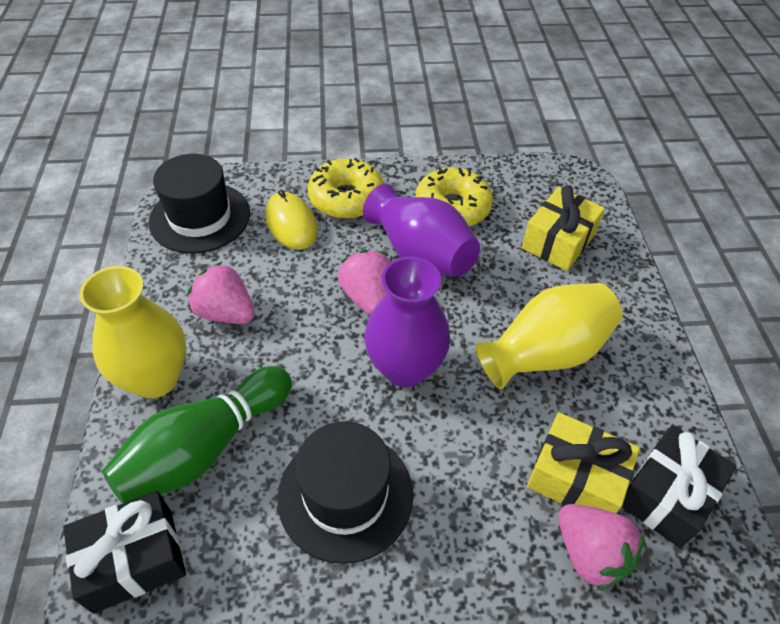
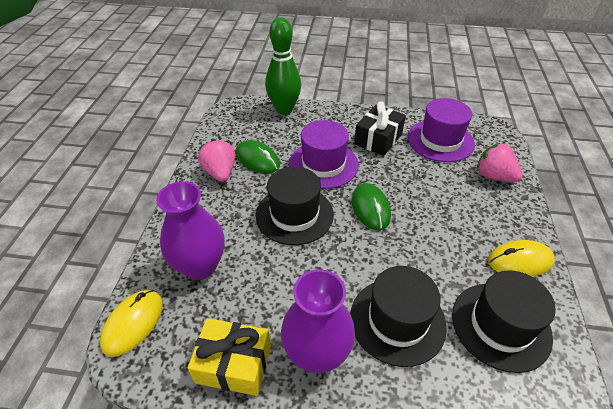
black gift: 2 -> 1
black hat: 2 -> 3
green mouse: 0 -> 2
pink strawberry: 3 -> 2
purple hat: 0 -> 2
yellow donut: 2 -> 0
yellow gift: 2 -> 1
yellow mouse: 1 -> 2
yellow vase: 2 -> 0

